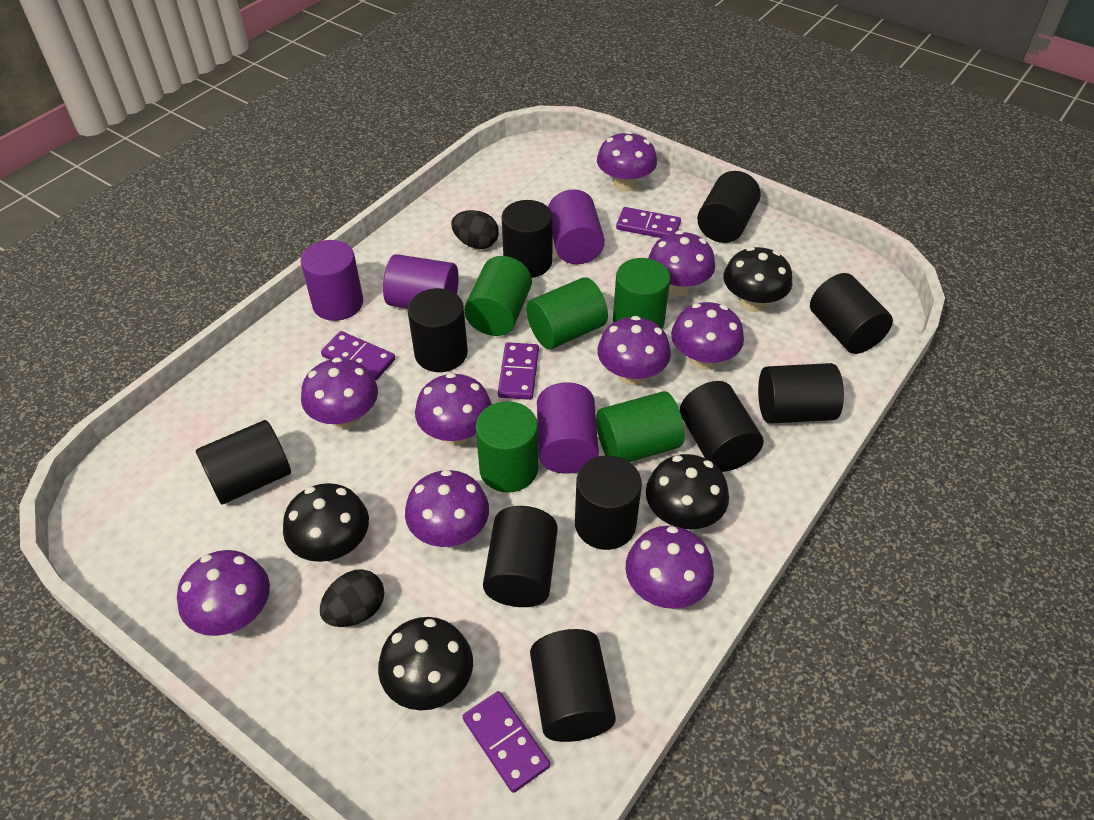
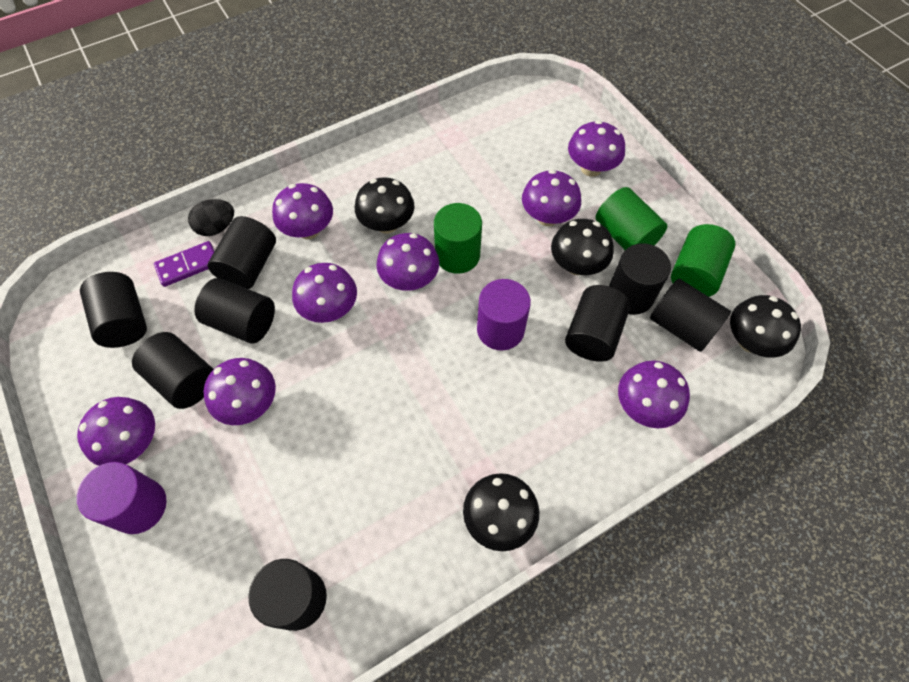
black cylinder: 10 -> 8
black egg: 2 -> 1
green cylinder: 5 -> 3
purple cylinder: 4 -> 2
purple domino: 4 -> 1
purple mushroom: 9 -> 8

